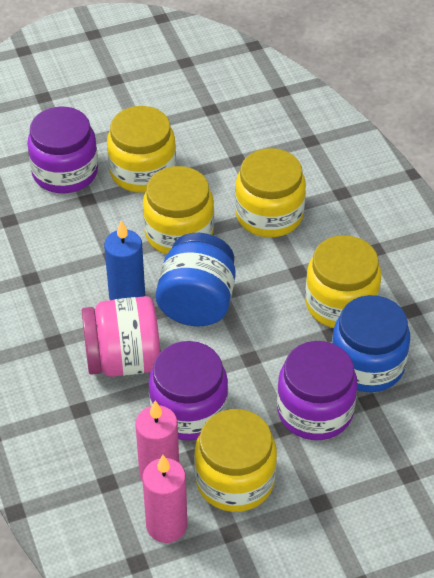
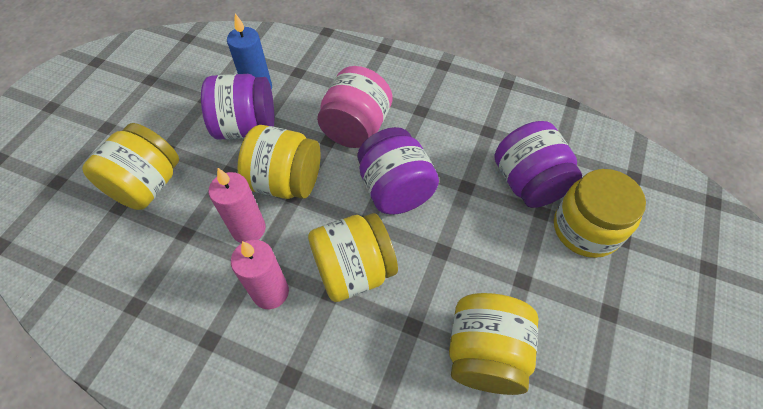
blue jar: 2 -> 0

